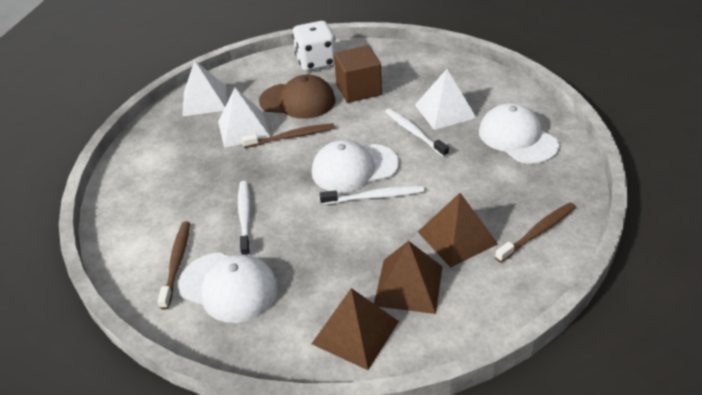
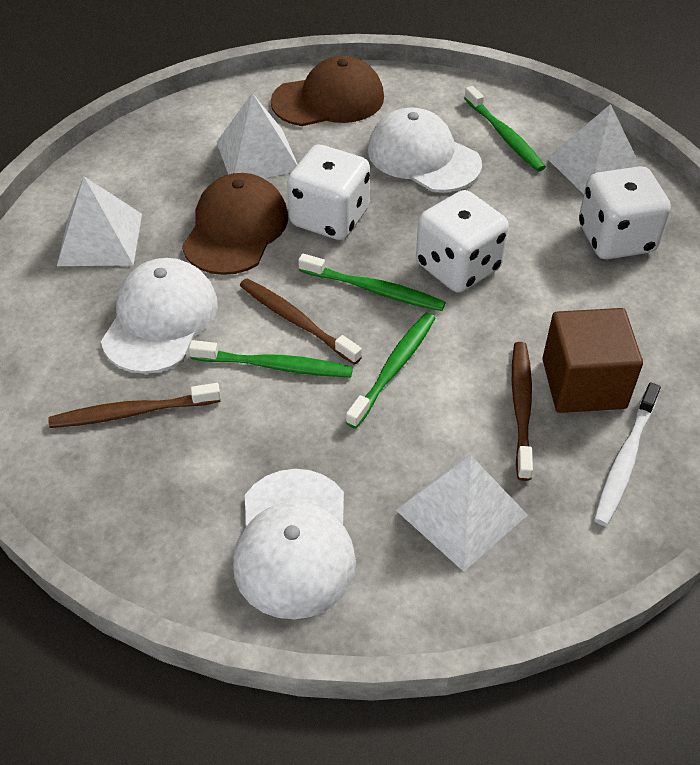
brown cap: 1 -> 2
brown pyramid: 3 -> 0
green toothbrush: 0 -> 4
white dice: 1 -> 3
white pyramid: 3 -> 4
white toothbrush: 3 -> 1

